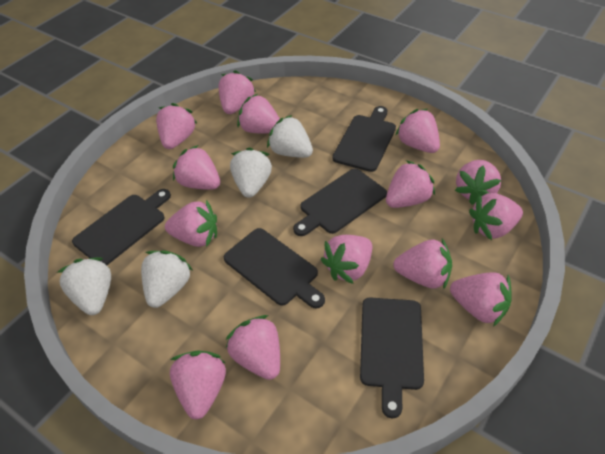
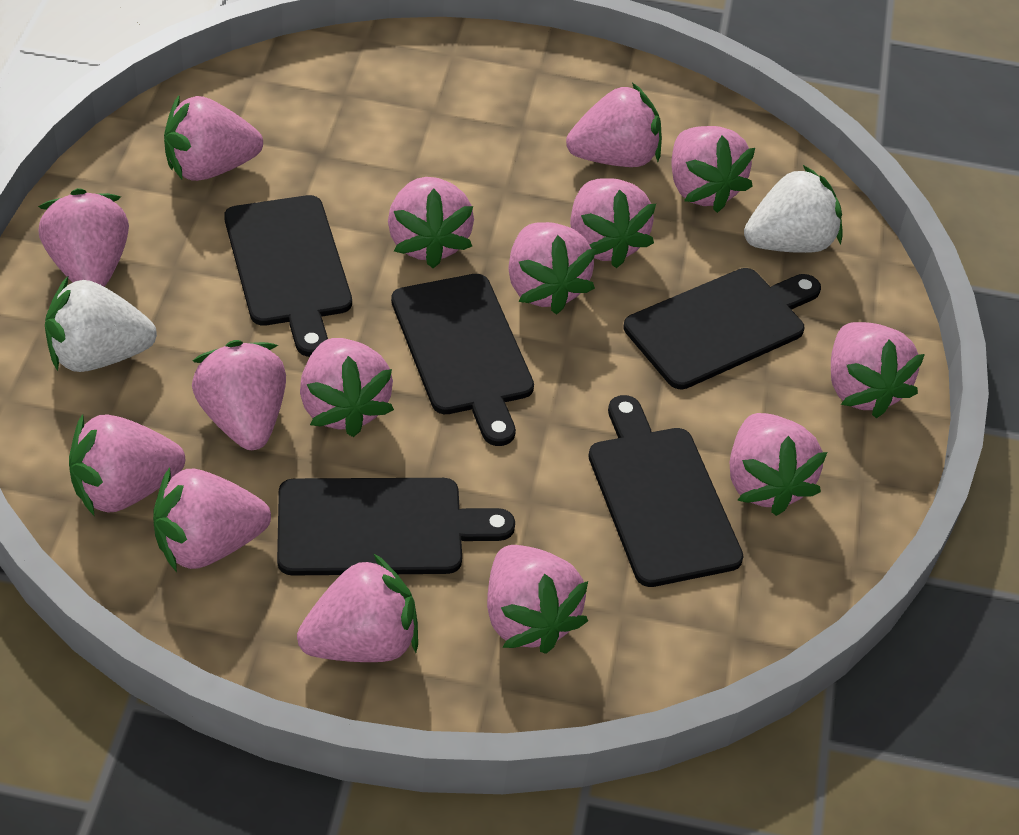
pink strawberry: 14 -> 15
white strawberry: 4 -> 2

